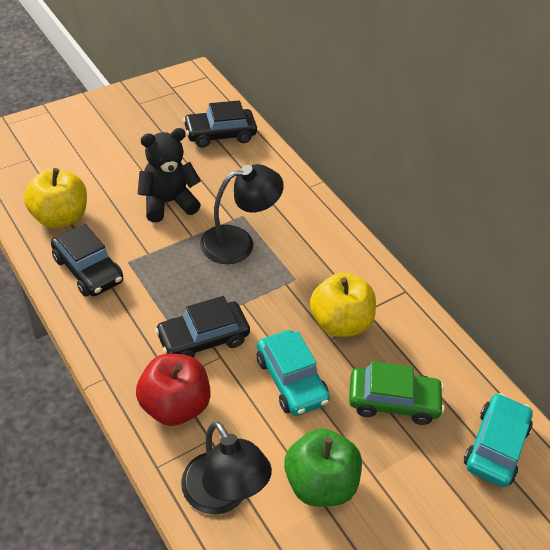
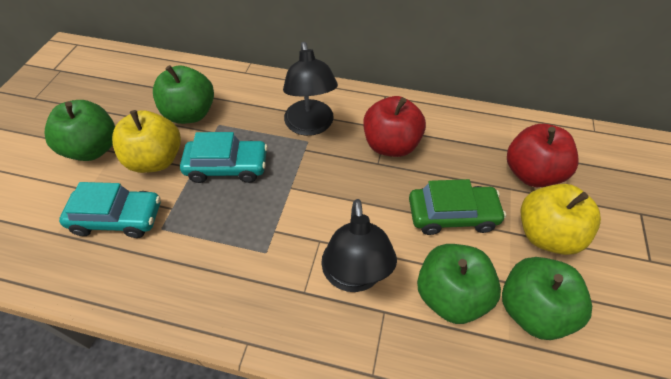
black car: 3 -> 0
black teddy bear: 1 -> 0
green apple: 1 -> 4
red apple: 1 -> 2

